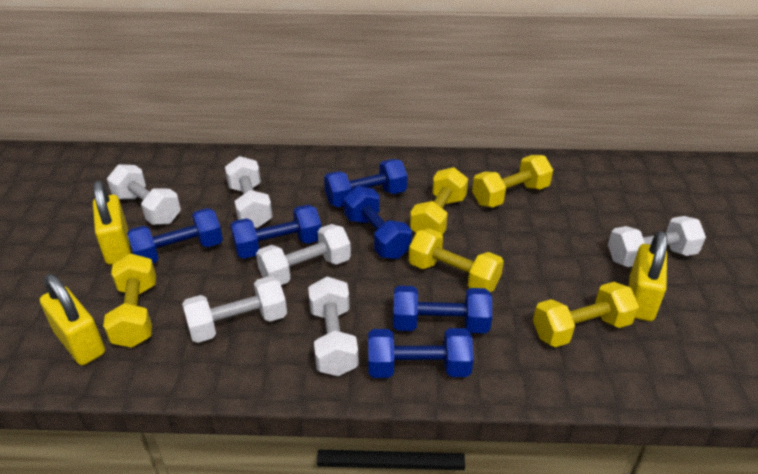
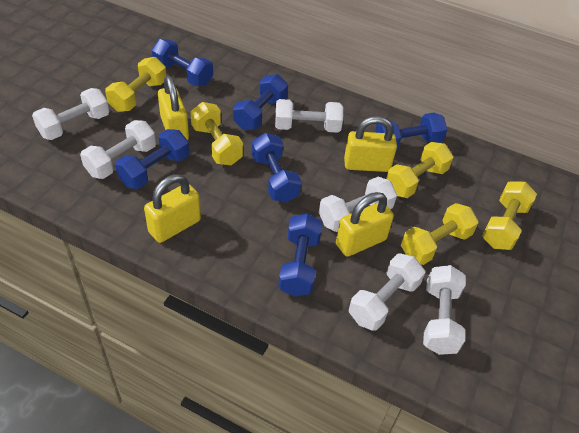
yellow padlock: 3 -> 4

